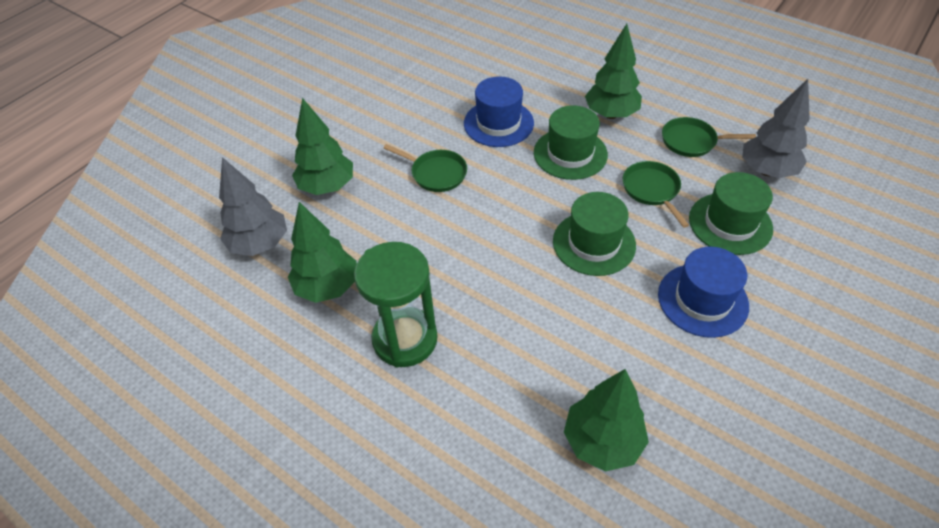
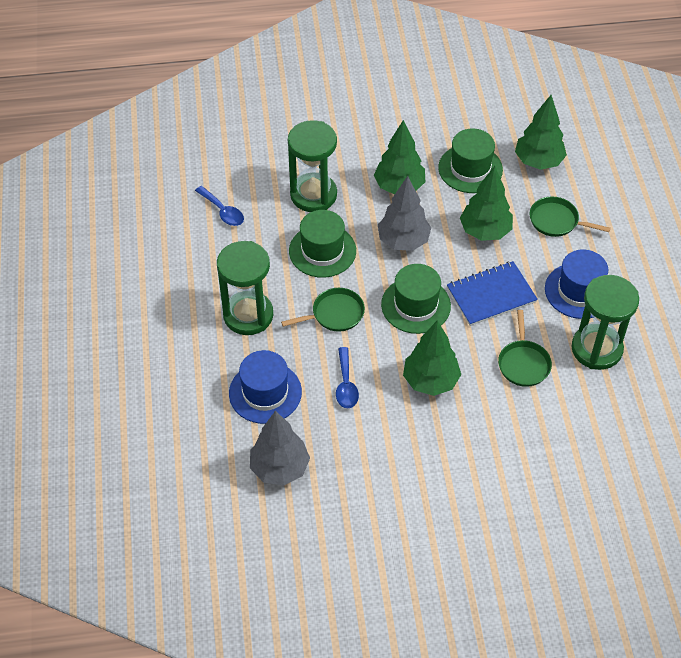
blue notebook: 0 -> 1
blue spoon: 0 -> 2
green hourglass: 1 -> 3

